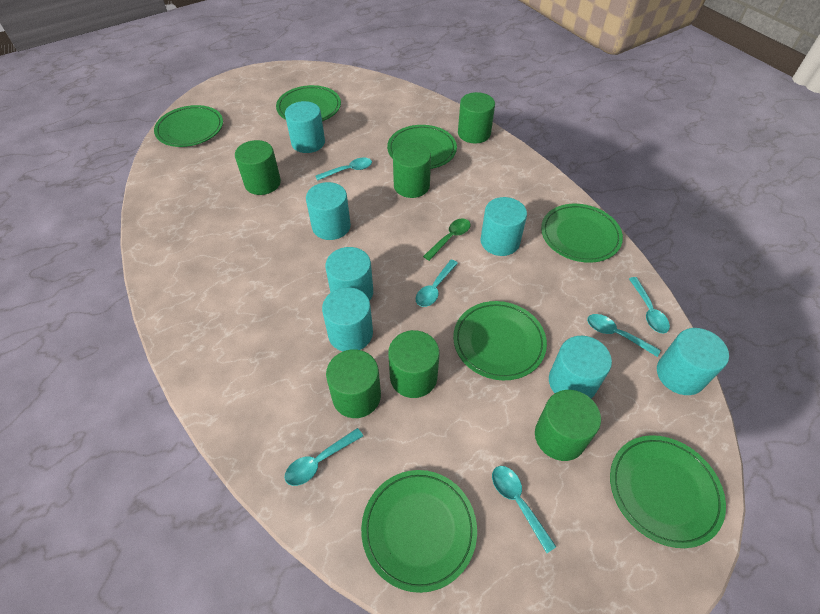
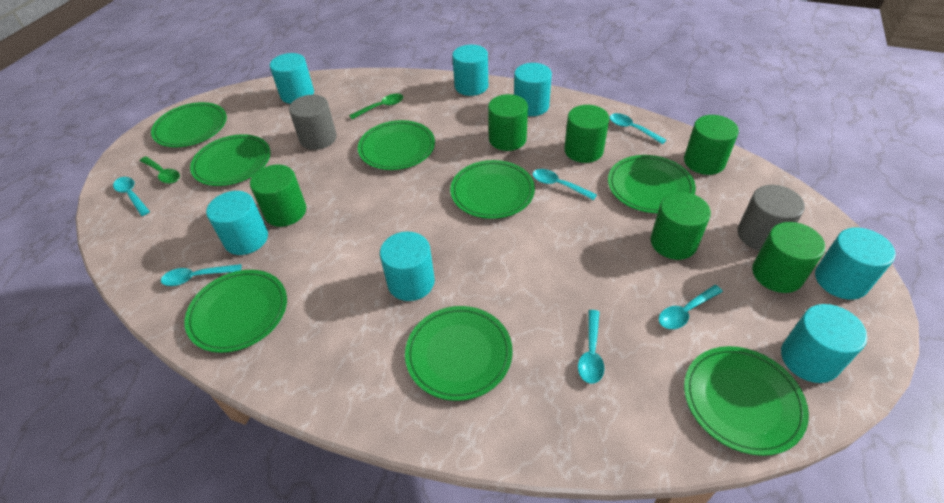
green plate: 7 -> 8
green spoon: 1 -> 2
grey cylinder: 0 -> 2

